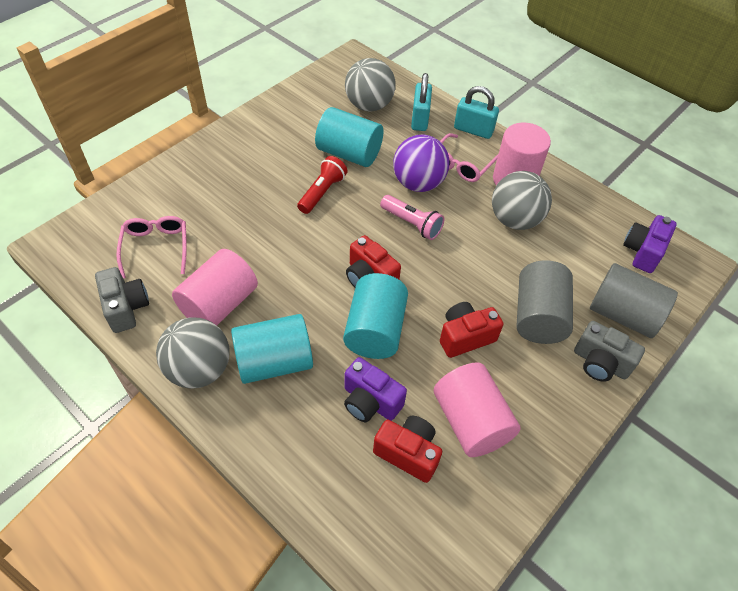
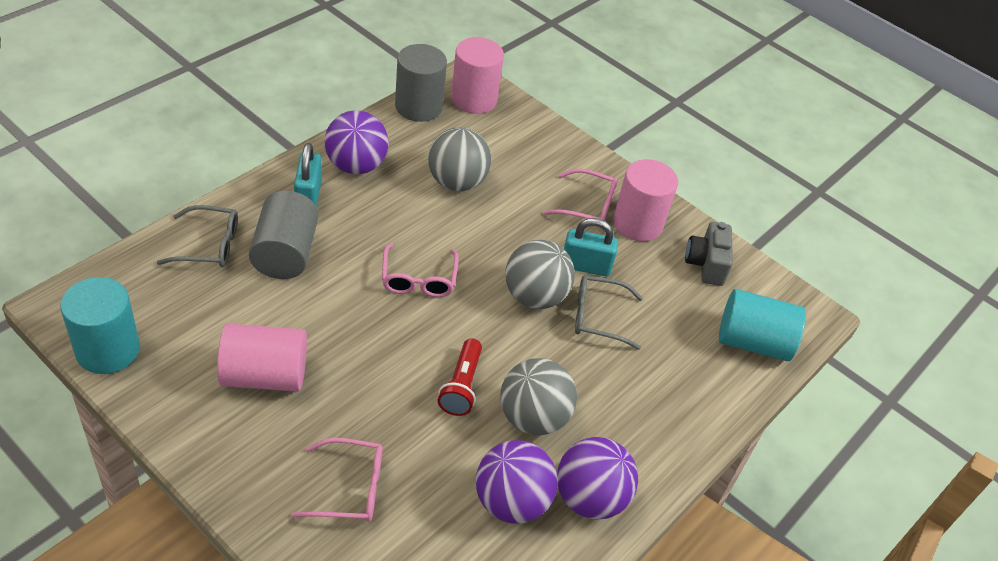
grey camera: 2 -> 1
grey glasses: 0 -> 2
pink flashlight: 1 -> 0
pink glasses: 2 -> 3
purple ball: 1 -> 3
purple camera: 2 -> 0
red camera: 3 -> 0
turquoise cylinder: 3 -> 2

